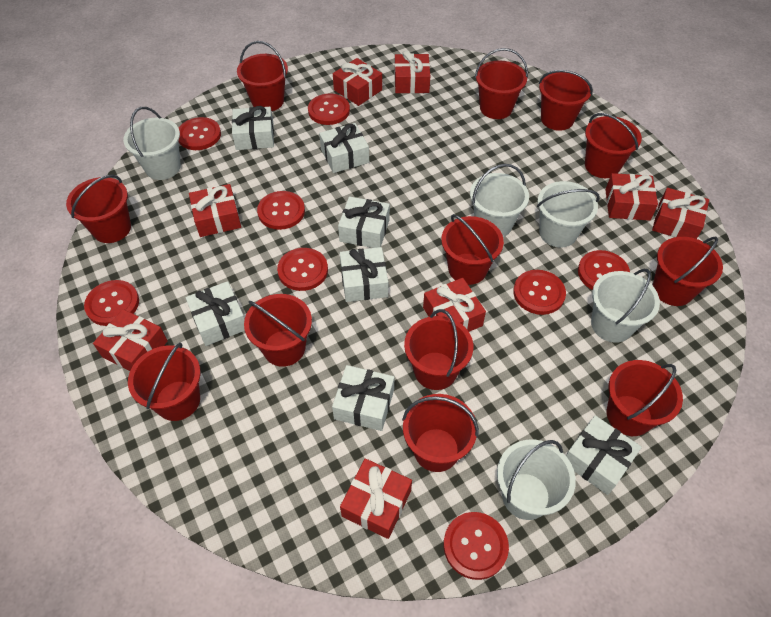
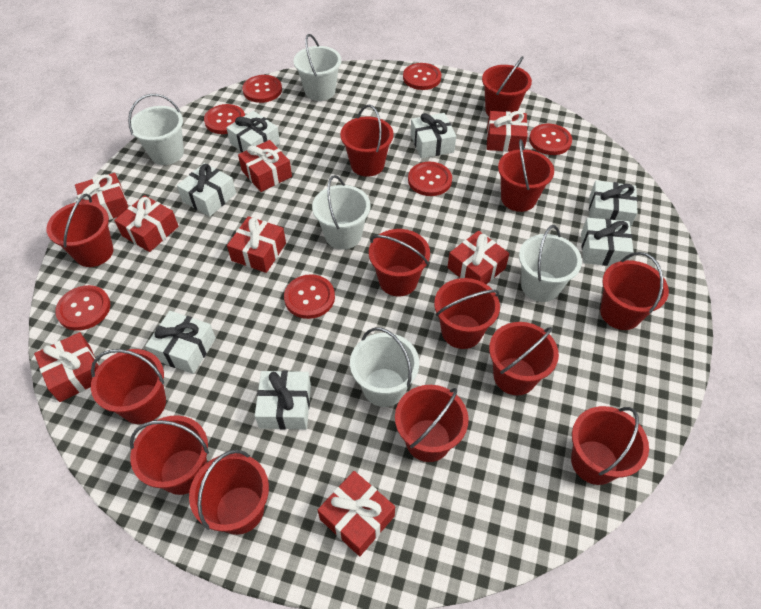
red bucket: 12 -> 13
red button: 8 -> 7

